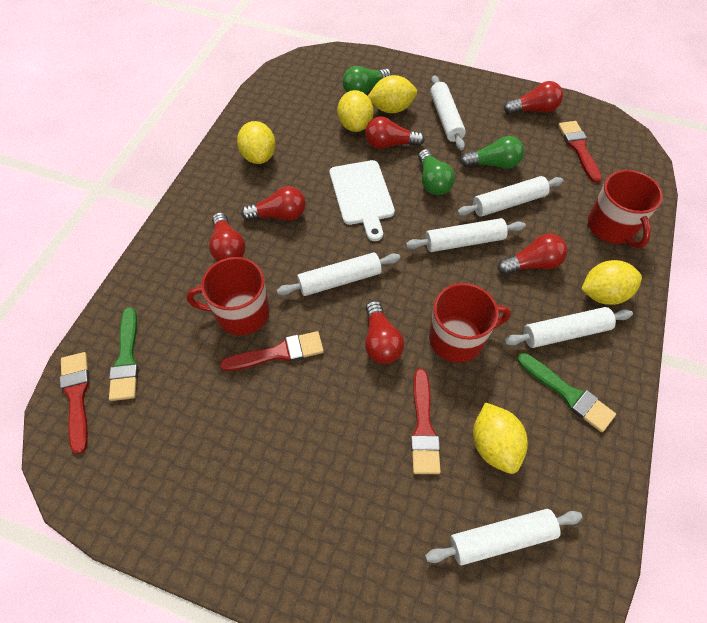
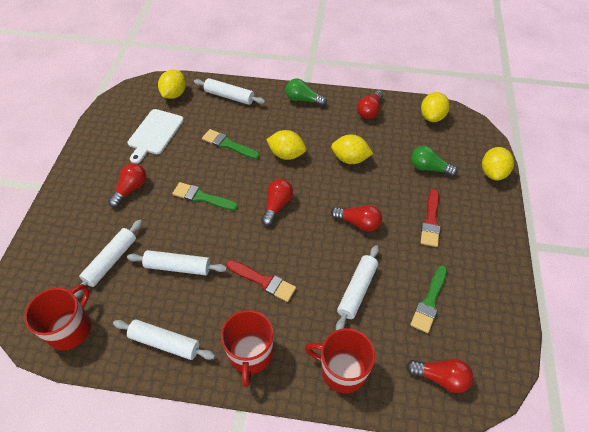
green brush: 2 -> 3
green light bulb: 3 -> 2
red brush: 4 -> 2
red light bulb: 6 -> 5
white rolling pin: 6 -> 5

